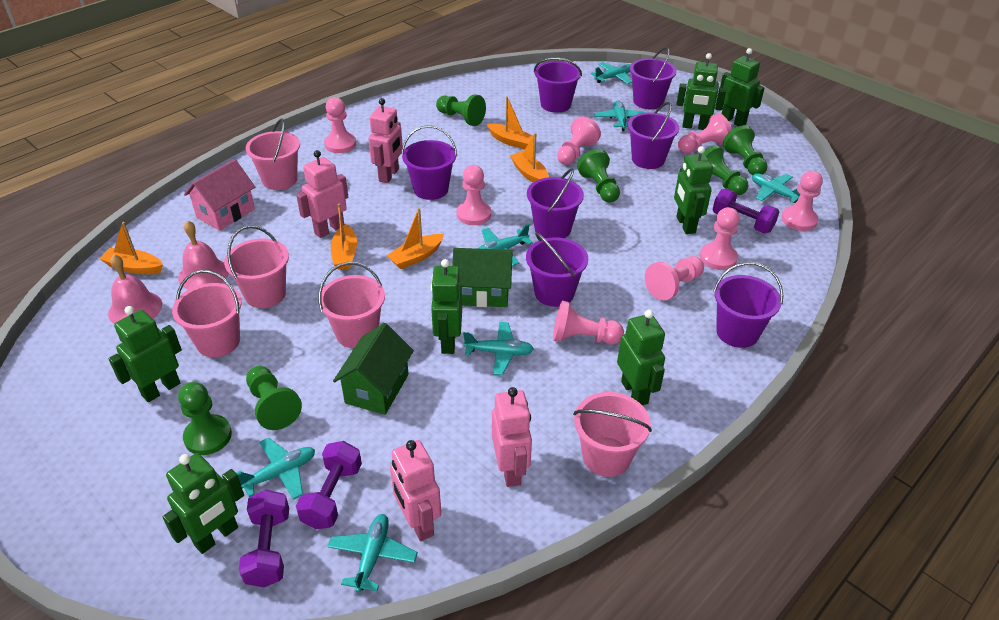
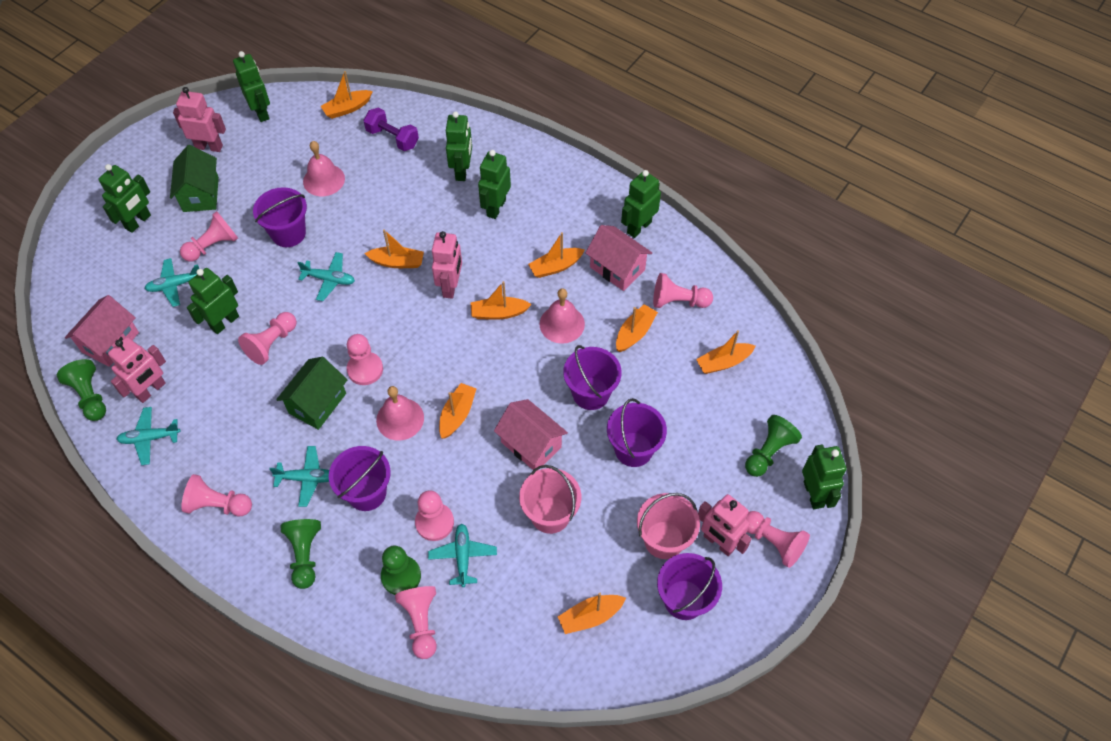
green pawn: 6 -> 4
orange boat: 5 -> 8
pink bell: 2 -> 3
pink bucket: 5 -> 2
pink house: 1 -> 3
purple bucket: 7 -> 5
purple dumbbell: 3 -> 1
turquoise plane: 7 -> 5

